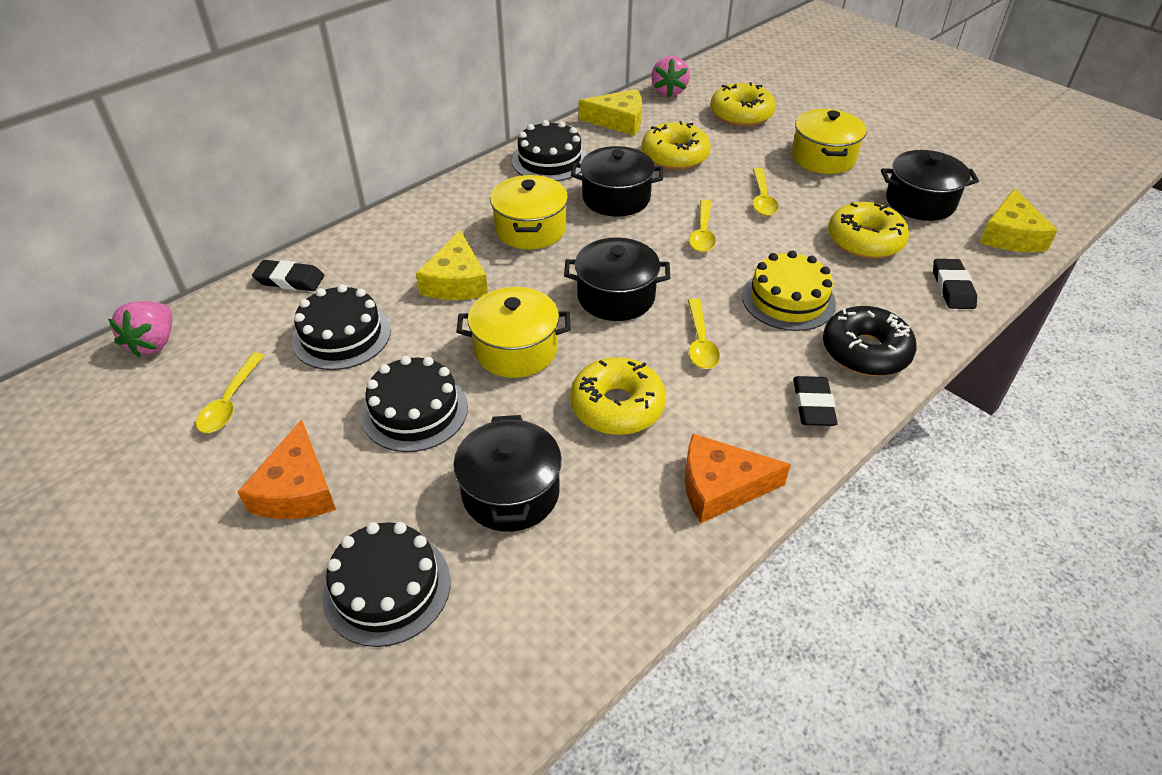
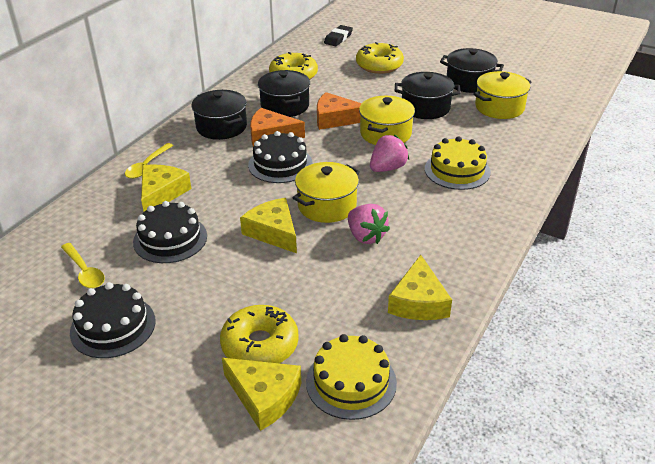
black cake: 4 -> 3
black donut: 1 -> 0
black eraser: 3 -> 1
yellow cake: 1 -> 2
yellow cheese: 3 -> 4
yellow donut: 4 -> 3
yellow spoon: 4 -> 2

